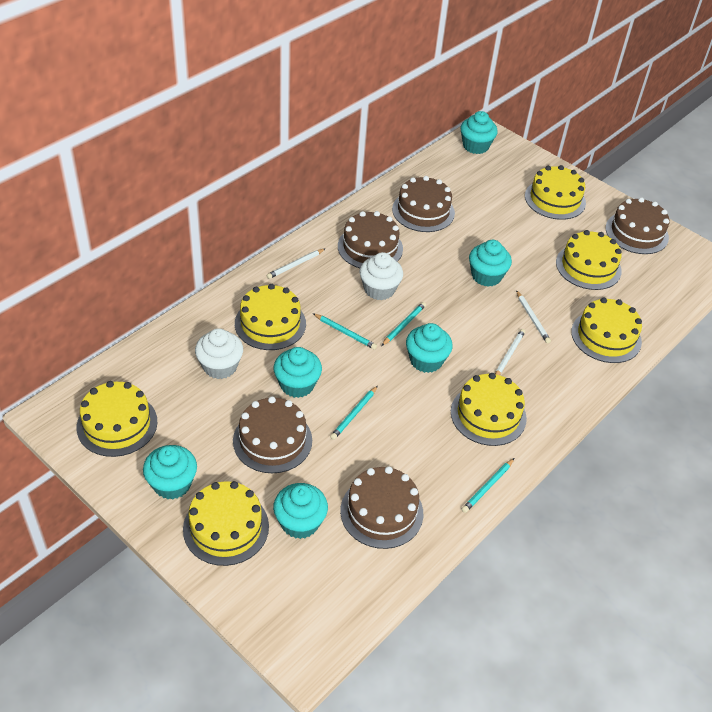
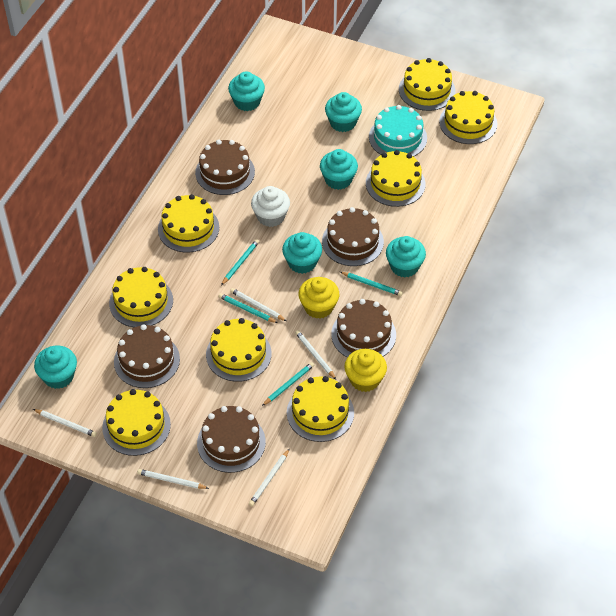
turquoise cake: 0 -> 1
white cupcake: 2 -> 1
white pencil: 3 -> 5
yellow cake: 7 -> 8
yellow cupcake: 0 -> 2

